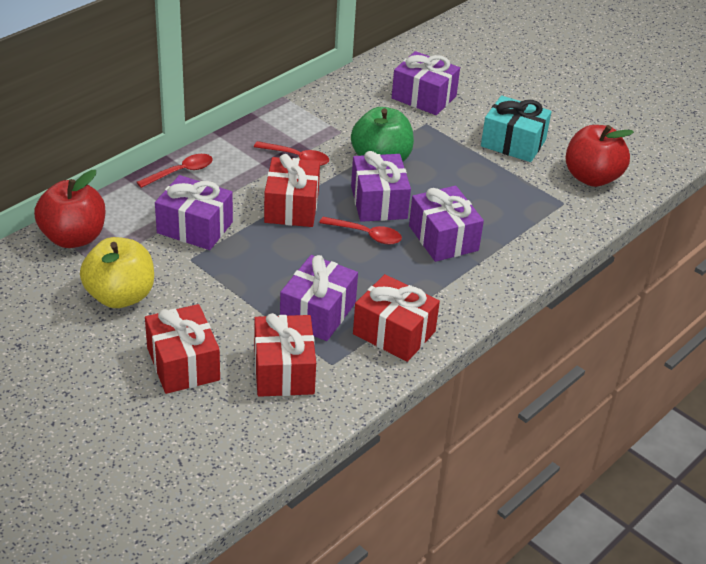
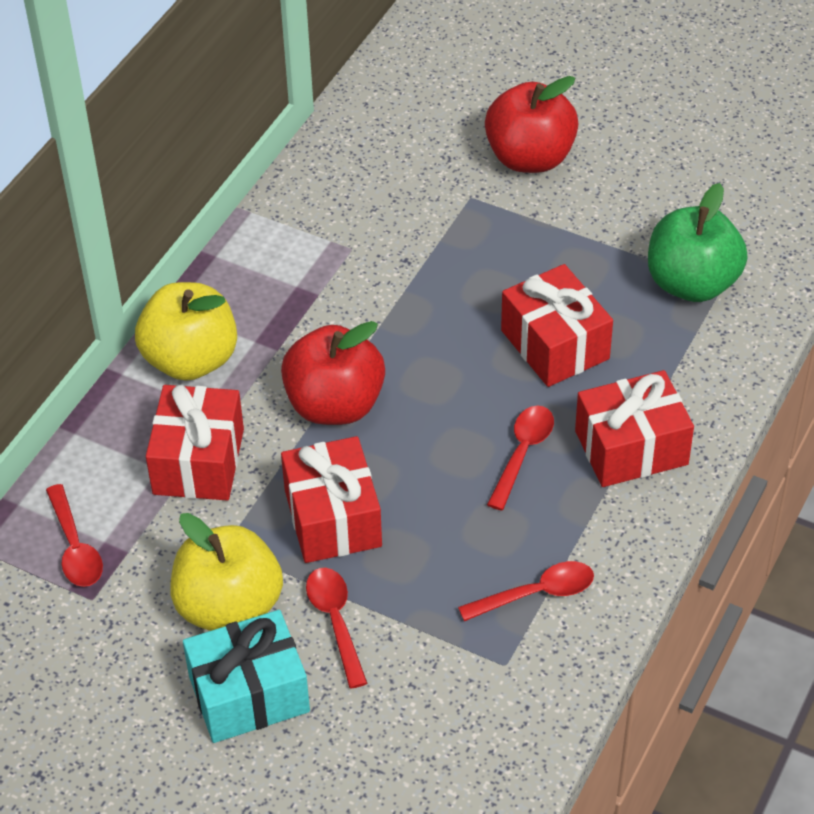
purple gift: 5 -> 0
red spoon: 3 -> 4
yellow apple: 1 -> 2

